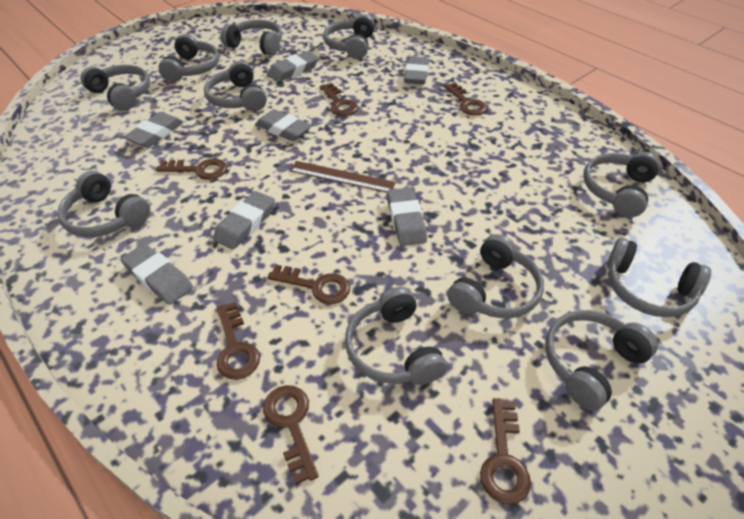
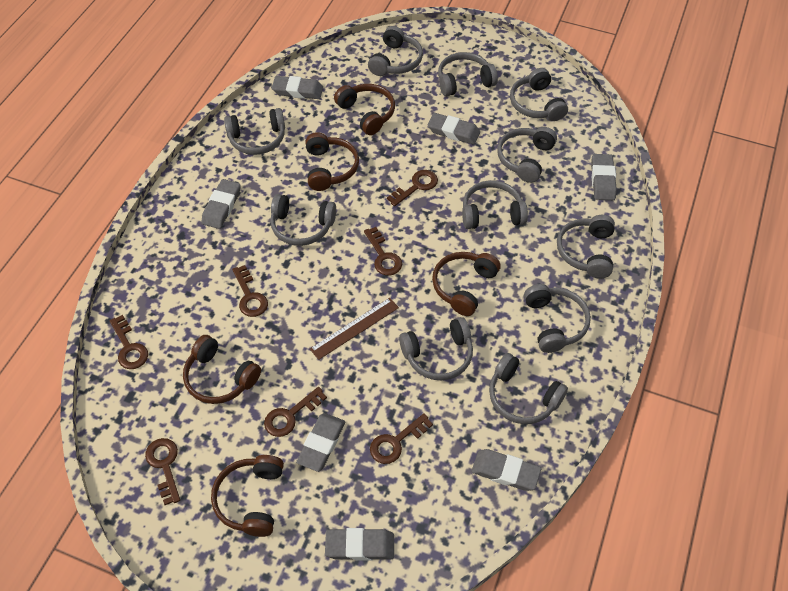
brown headphones: 0 -> 5

